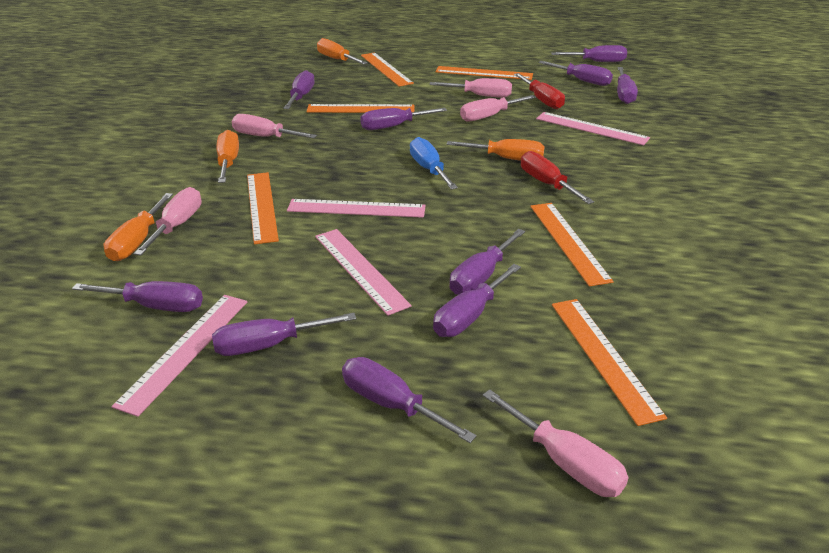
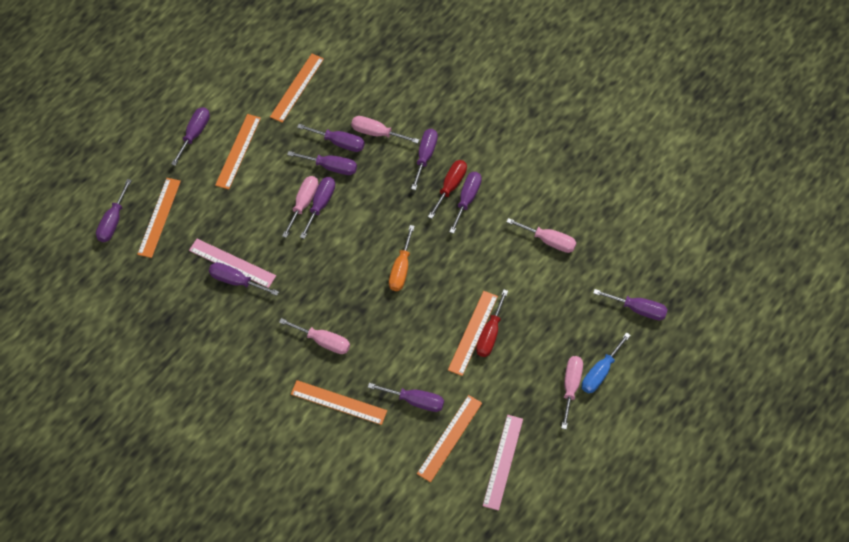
orange screwdriver: 4 -> 1
pink ruler: 4 -> 2

